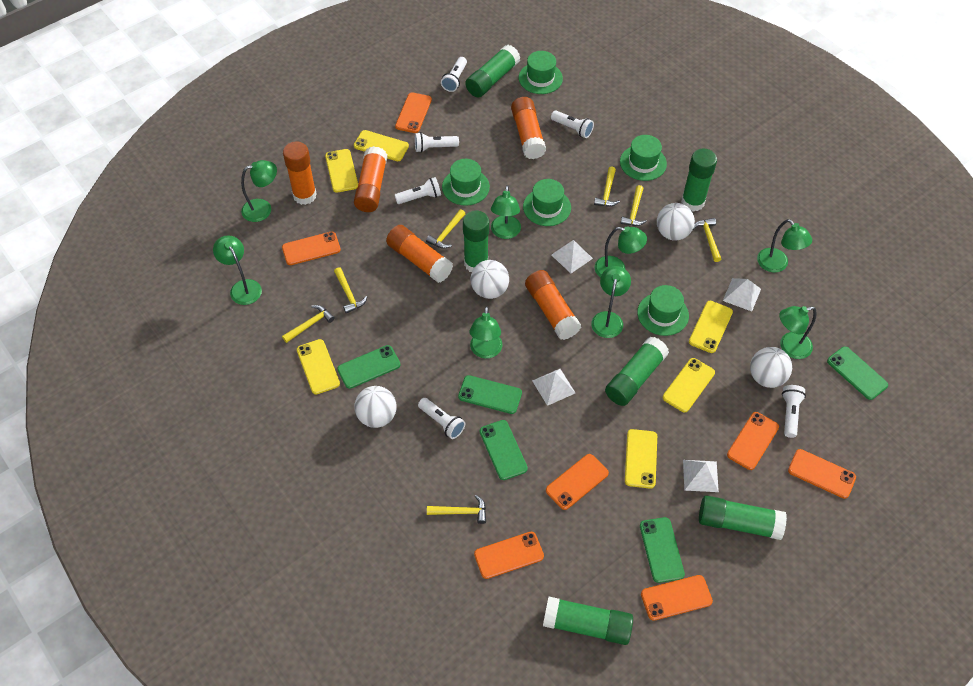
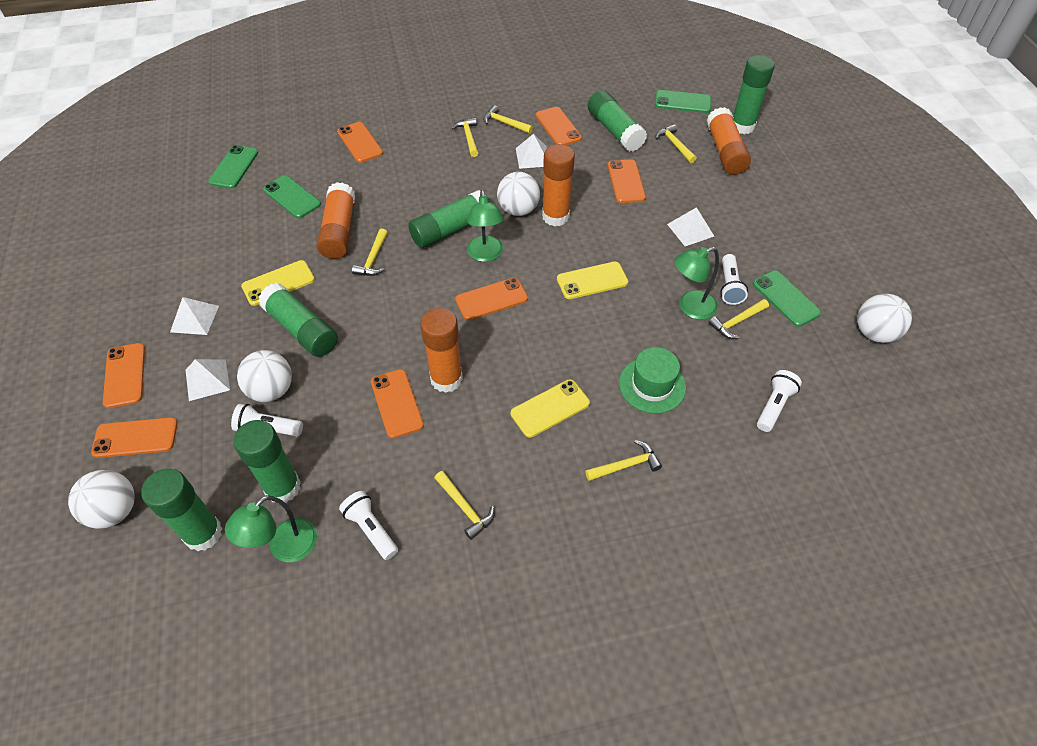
green hat: 5 -> 1
green lamp: 8 -> 3
green phone: 5 -> 4
orange glue stick: 5 -> 4
white flashlight: 6 -> 4
yellow phone: 6 -> 3

